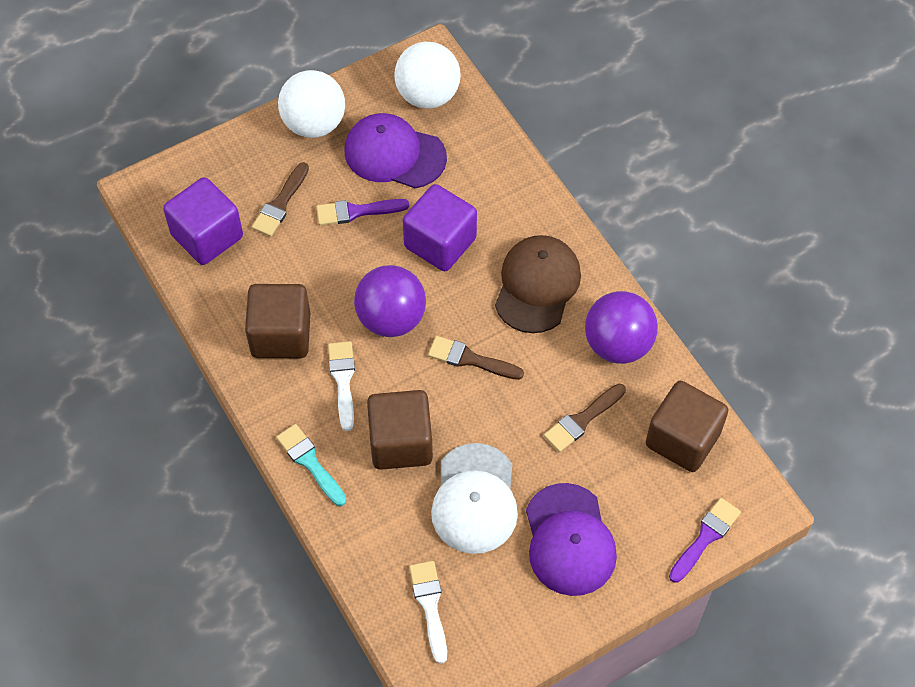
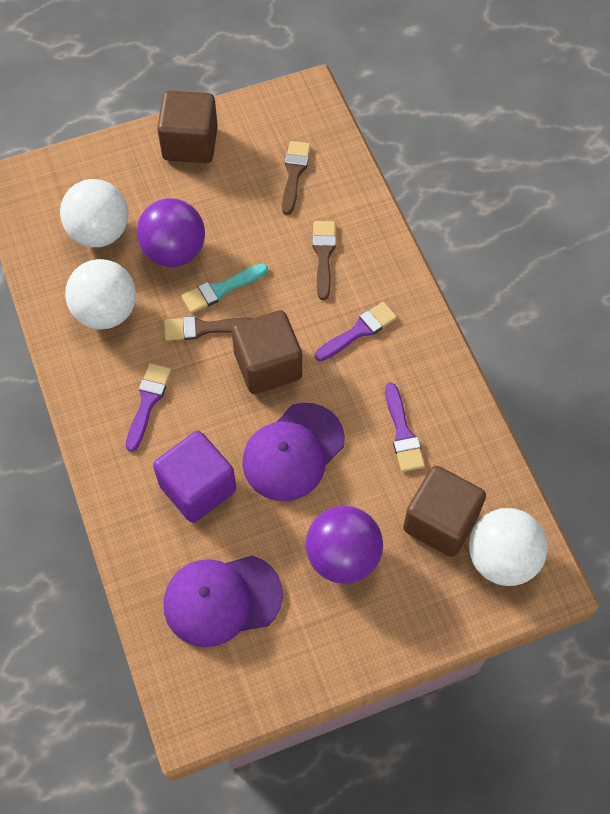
brown cap: 1 -> 0
purple brush: 2 -> 3
purple cube: 2 -> 1
white ball: 2 -> 3
white brush: 2 -> 0
white cap: 1 -> 0

